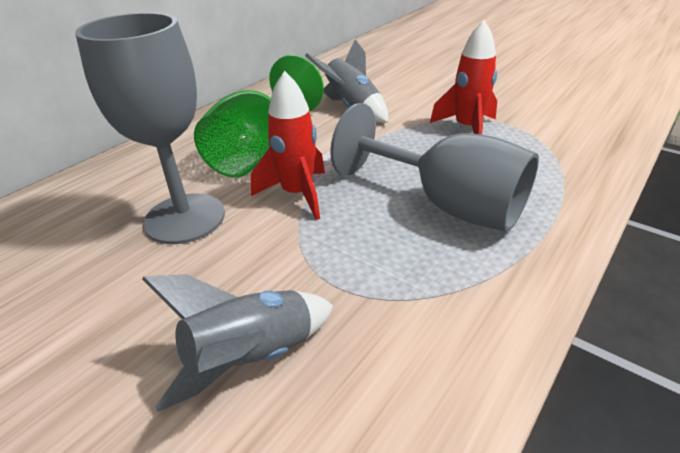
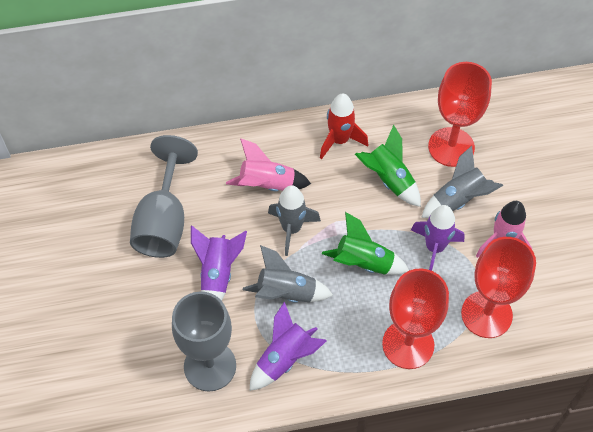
green goblet: 1 -> 0
green rocket: 0 -> 2
grey rocket: 2 -> 3
pink rocket: 0 -> 2
purple rocket: 0 -> 3
red goblet: 0 -> 3
red rocket: 2 -> 1

